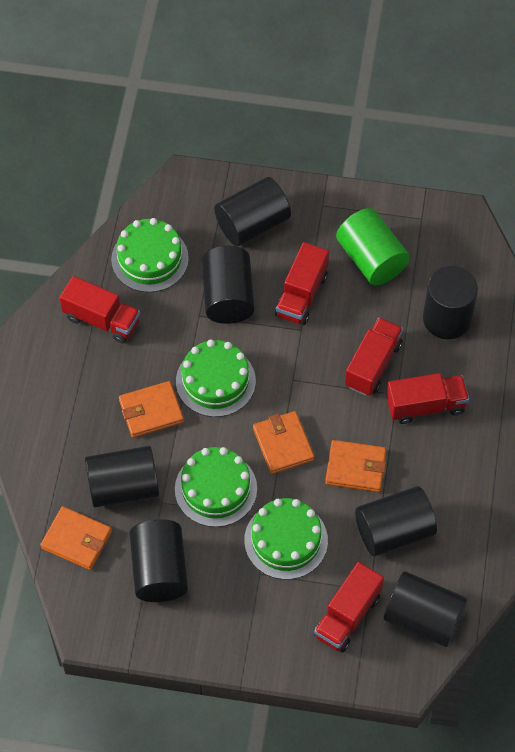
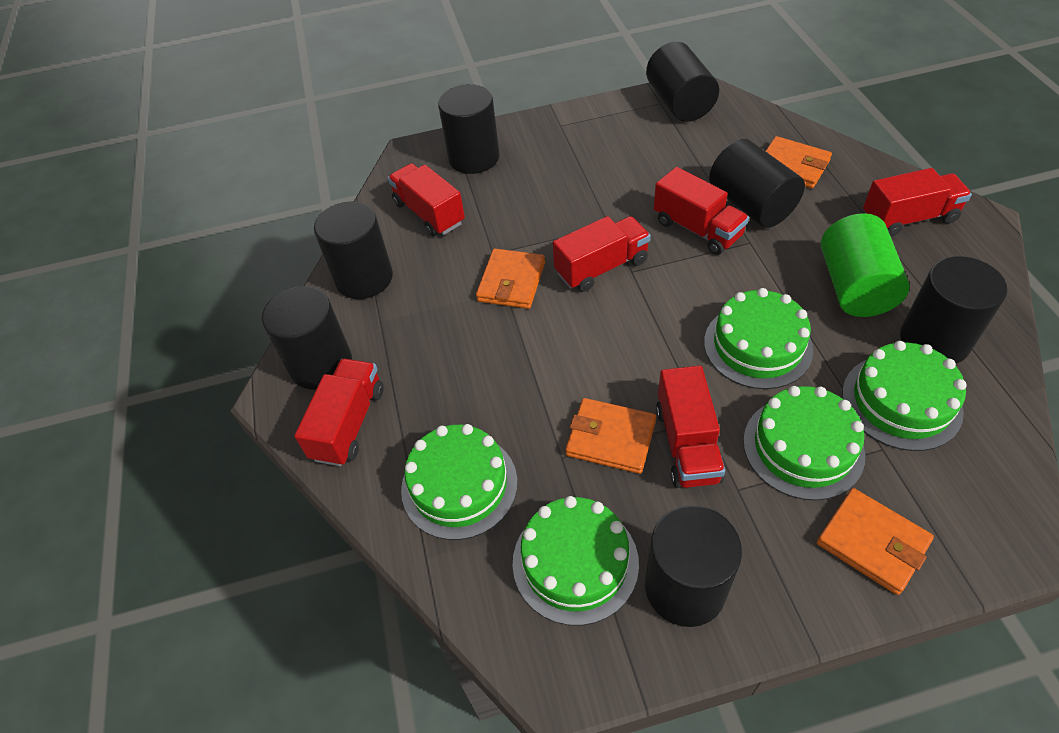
green cake: 4 -> 5
red truck: 5 -> 6

